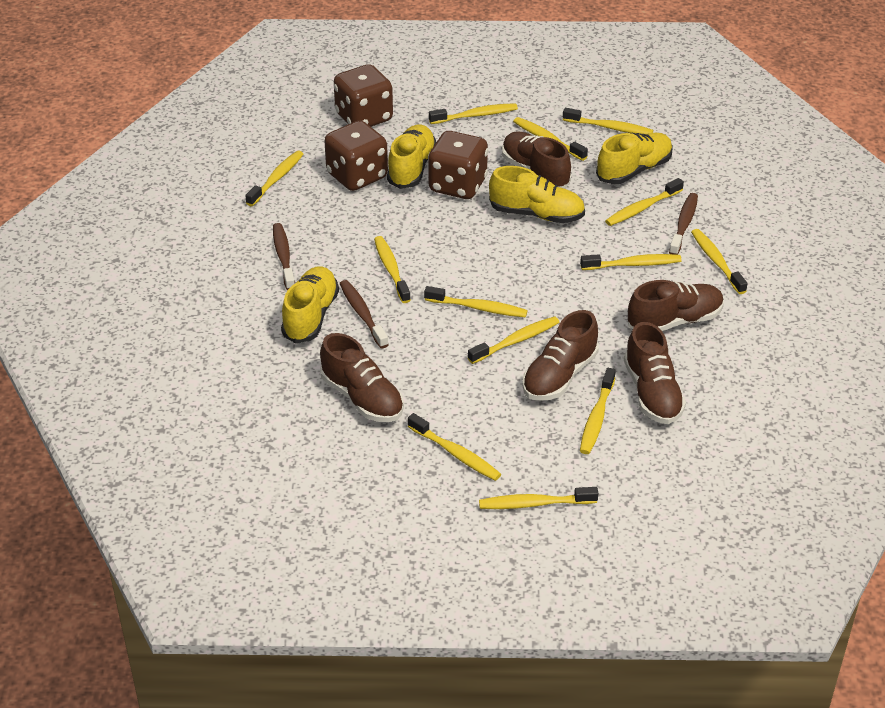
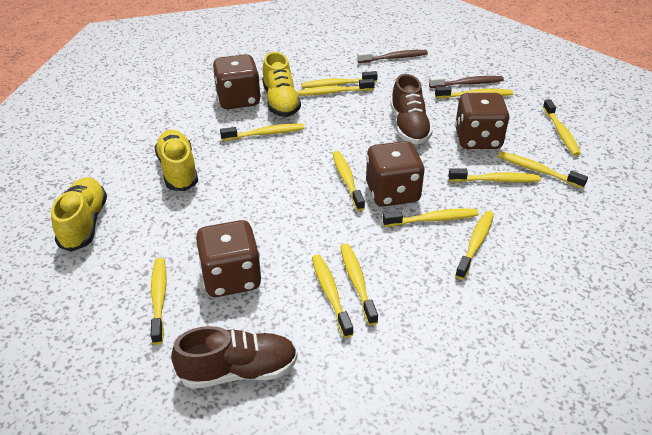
brown dice: 3 -> 4
brown shoe: 5 -> 2
brown toothbrush: 3 -> 2
yellow shoe: 4 -> 3

